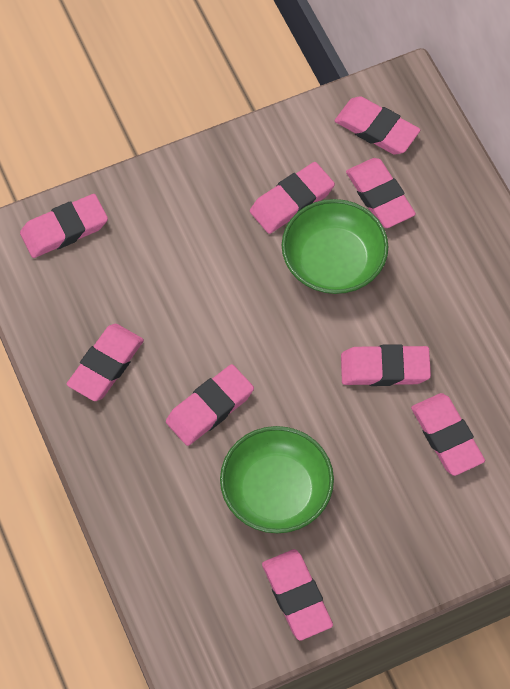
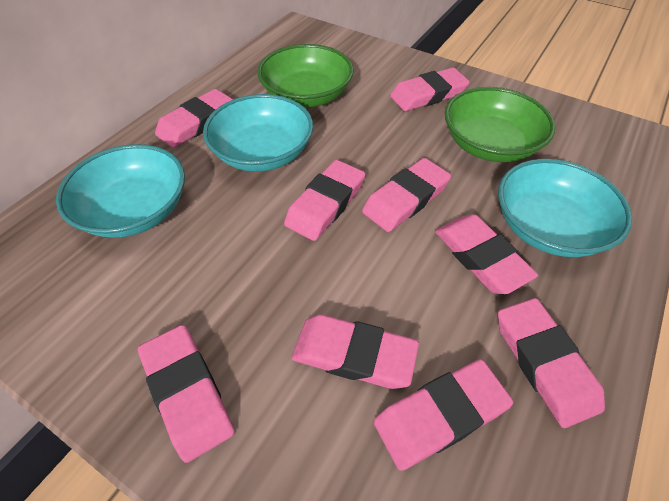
turquoise bowl: 0 -> 3

